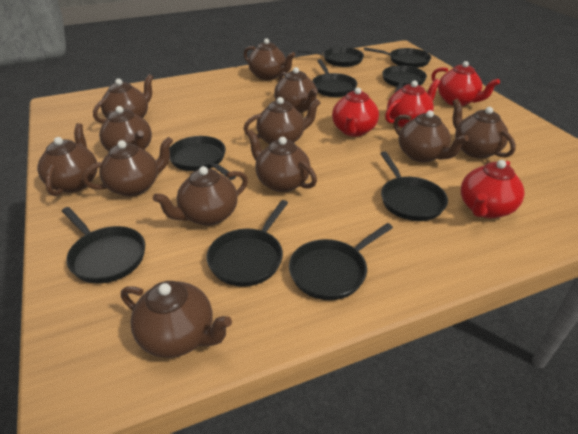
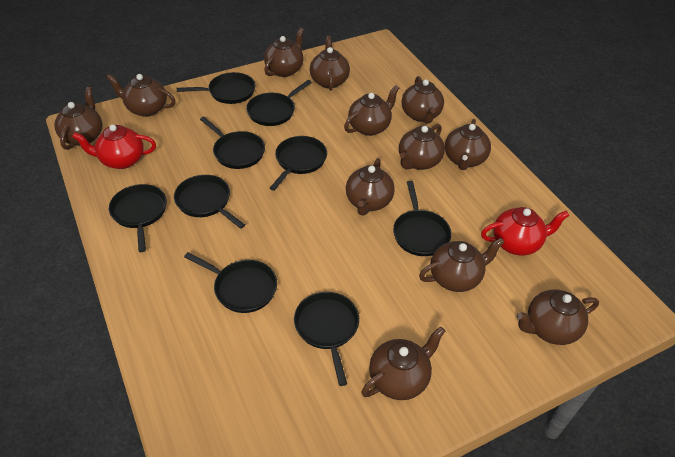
red teapot: 4 -> 2

